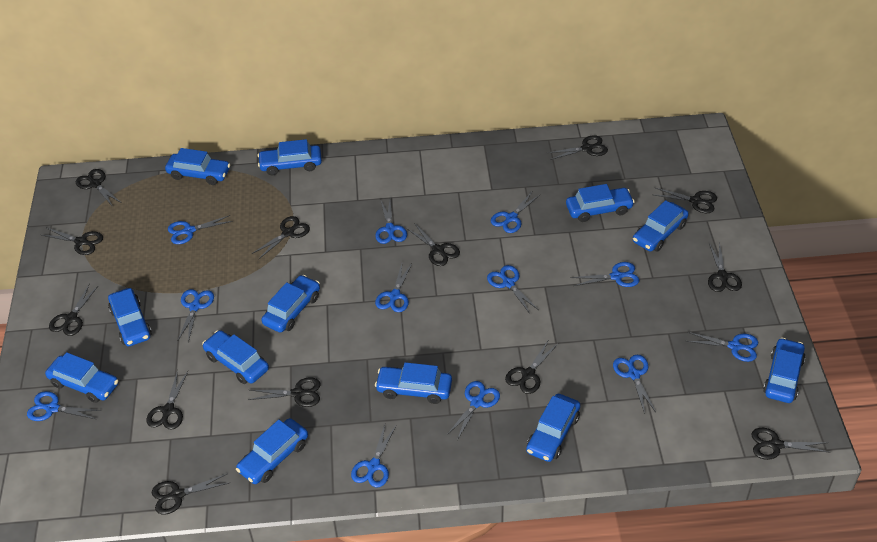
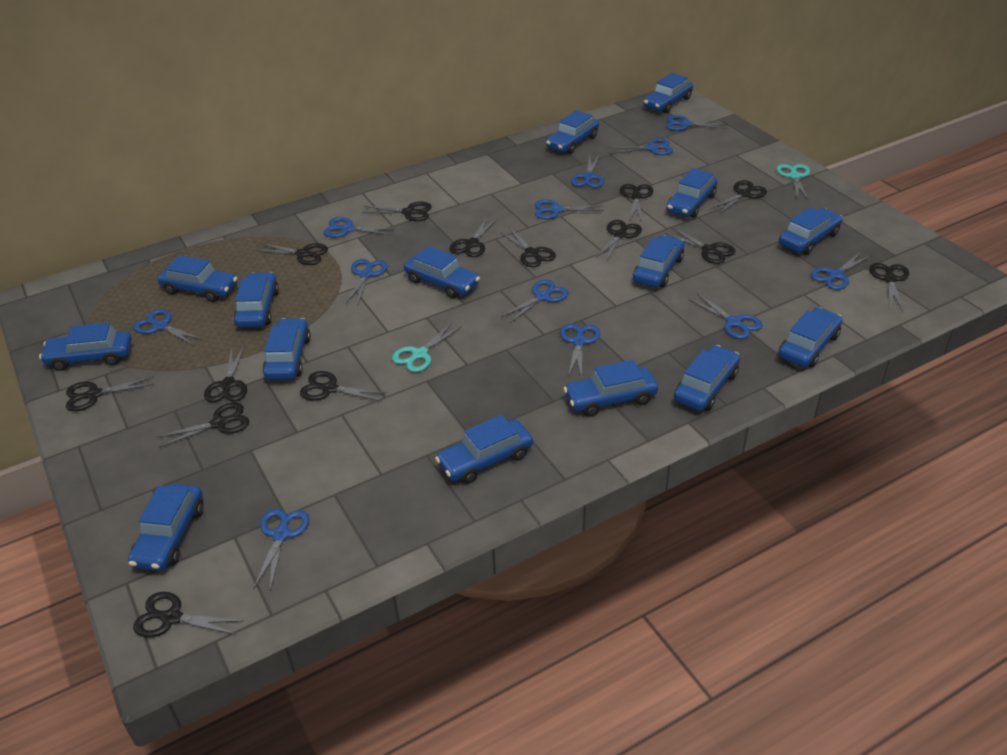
black scissors: 13 -> 14
blue car: 12 -> 15
turquoise scissors: 0 -> 2

